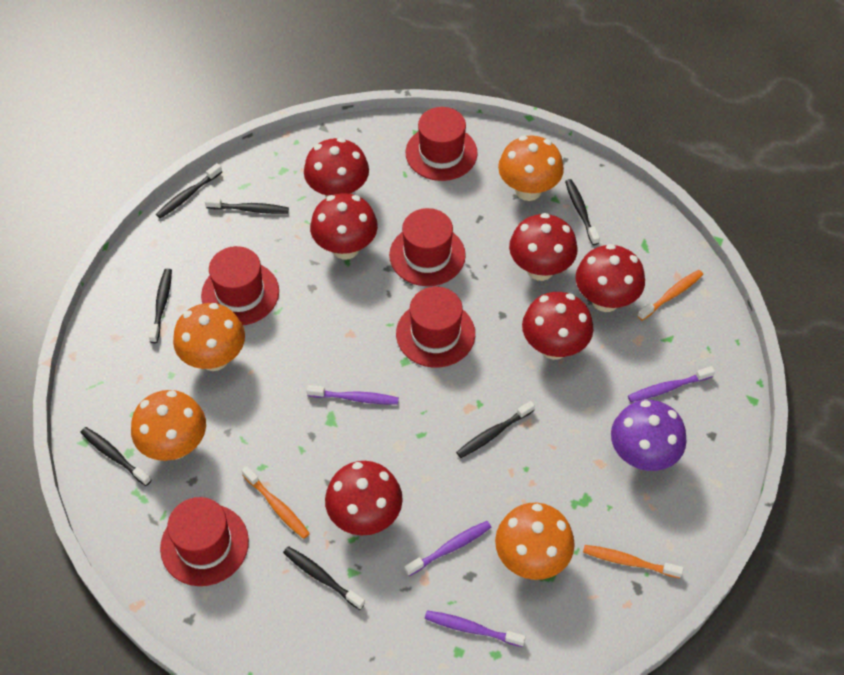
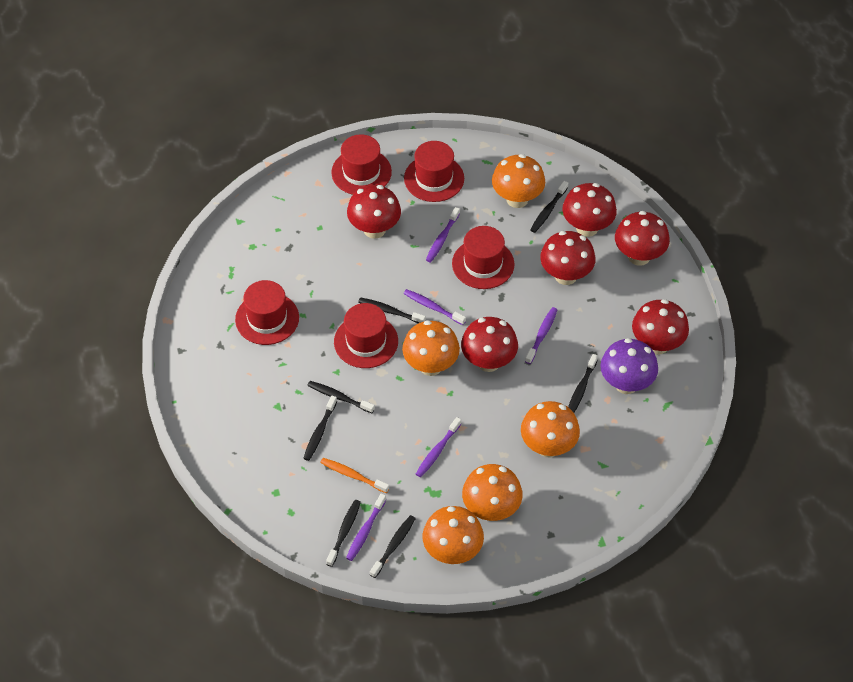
orange mushroom: 4 -> 5
orange toothbrush: 3 -> 1
purple toothbrush: 4 -> 5

